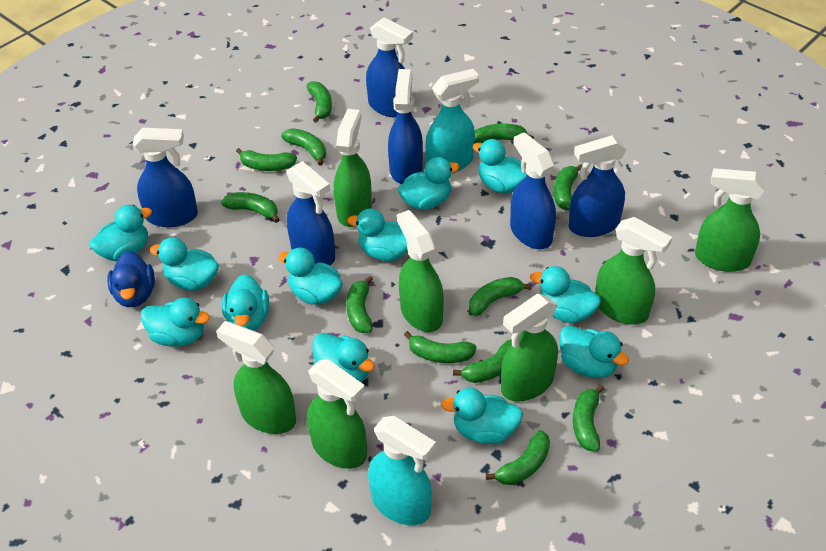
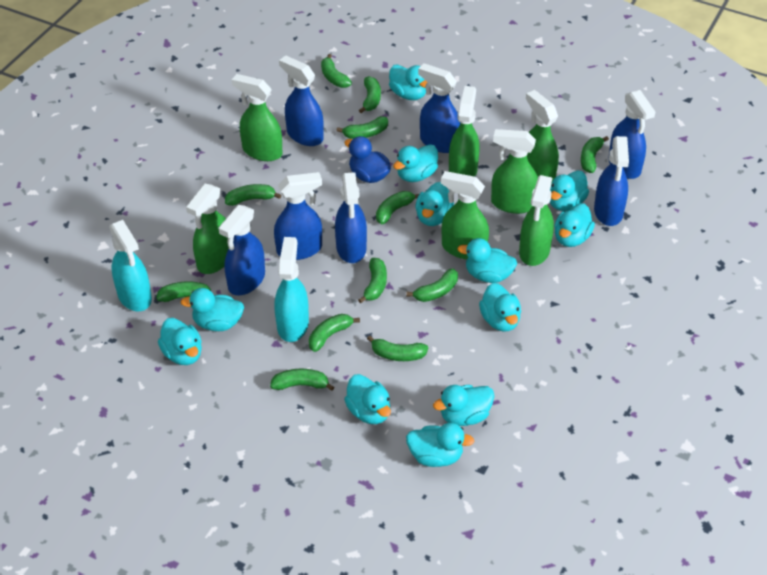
blue spray bottle: 6 -> 7

